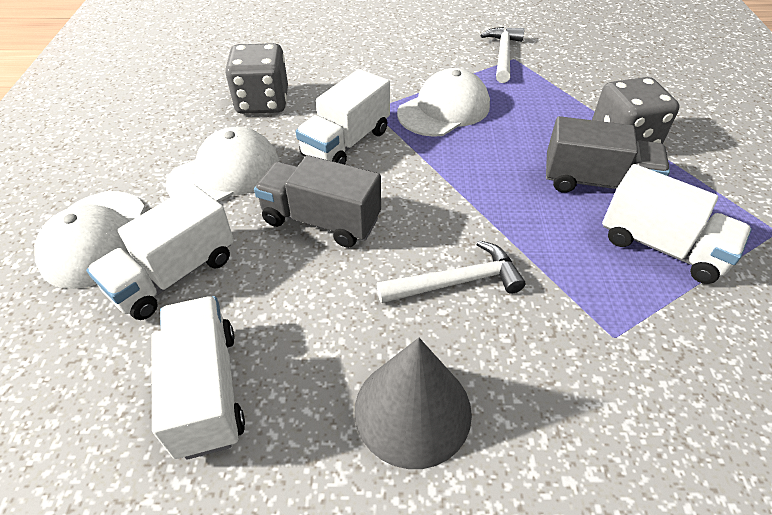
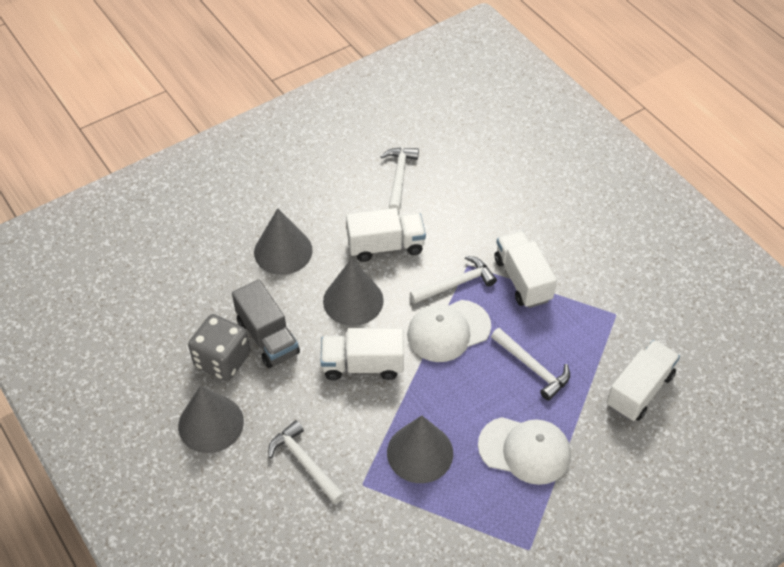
grey cone: 1 -> 4
grey dice: 2 -> 1
grey truck: 2 -> 1
white cap: 3 -> 2
white hammer: 2 -> 4

